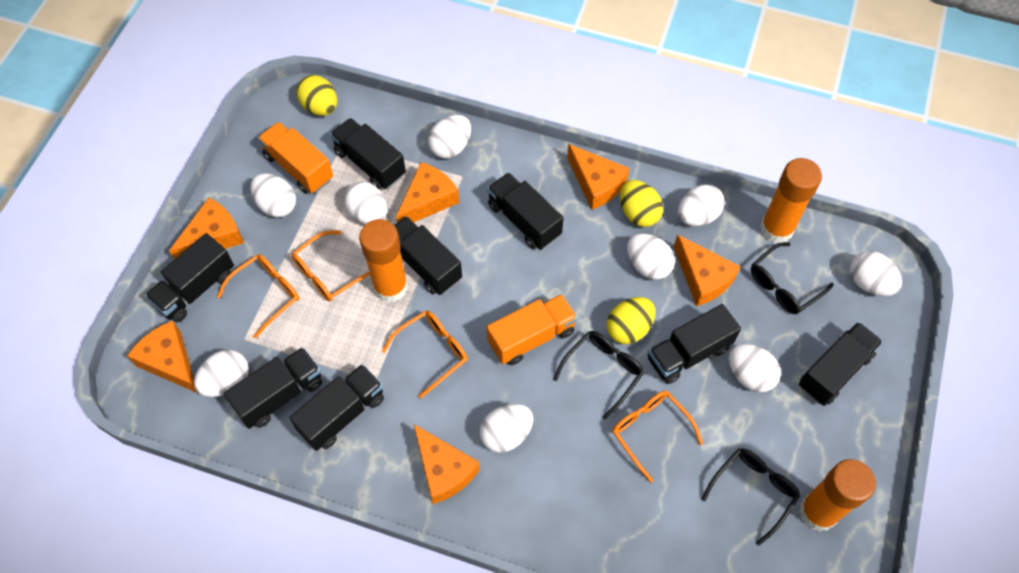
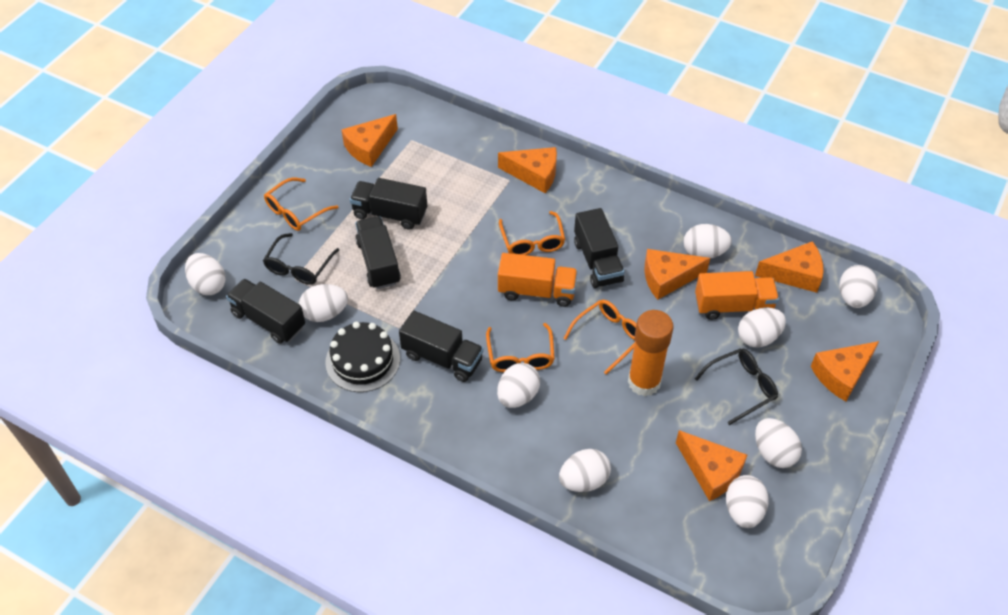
black cake: 0 -> 1
black glasses: 3 -> 2
black truck: 8 -> 5
orange glue stick: 3 -> 1
yellow egg: 3 -> 0

